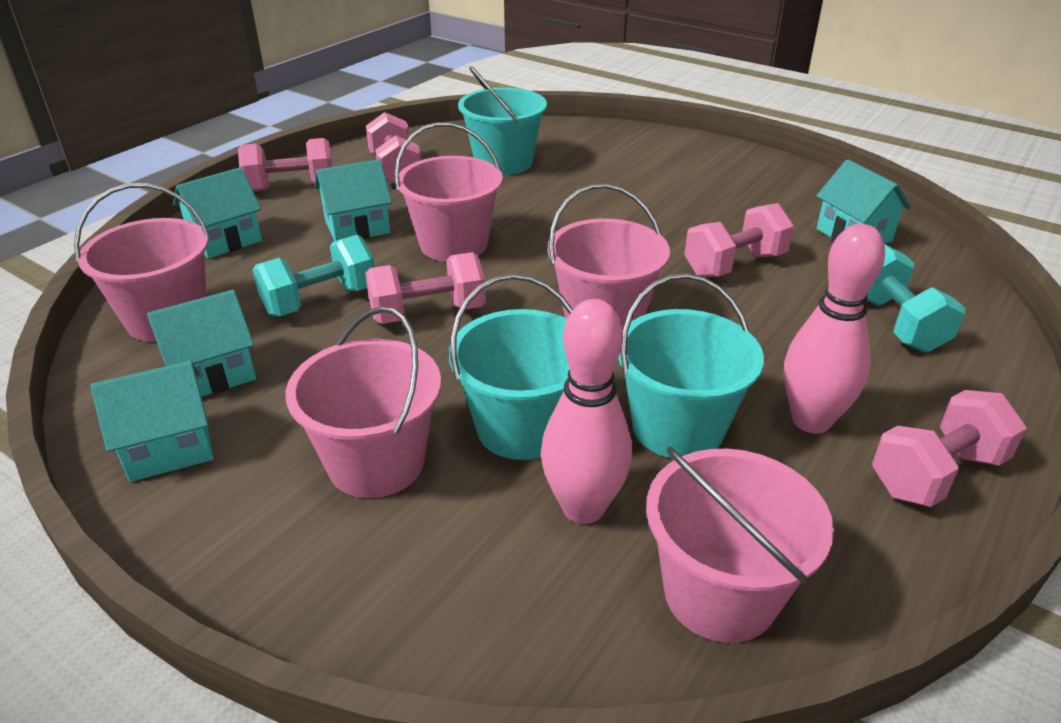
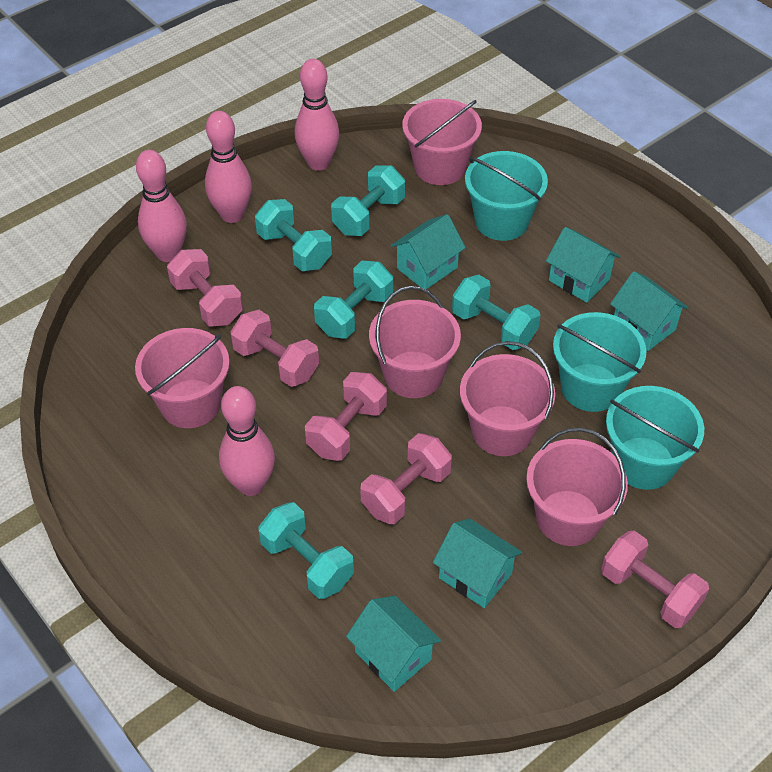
pink bowling pin: 2 -> 4
turquoise dumbbell: 2 -> 5

